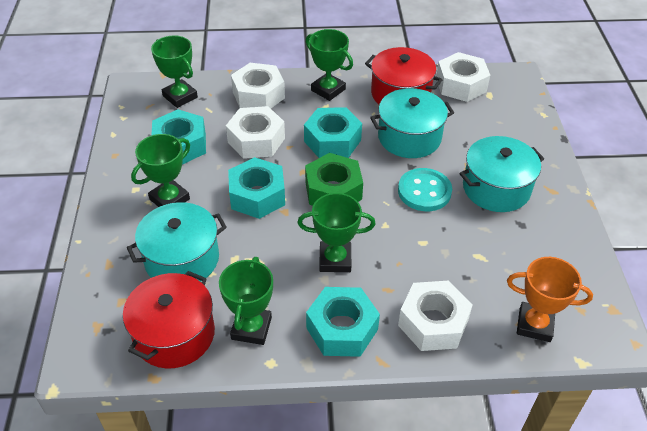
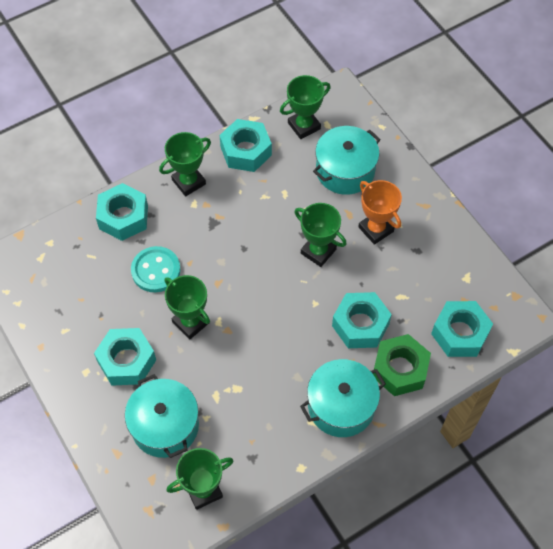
red pot: 2 -> 0
turquoise nut: 4 -> 5
white nut: 4 -> 0

